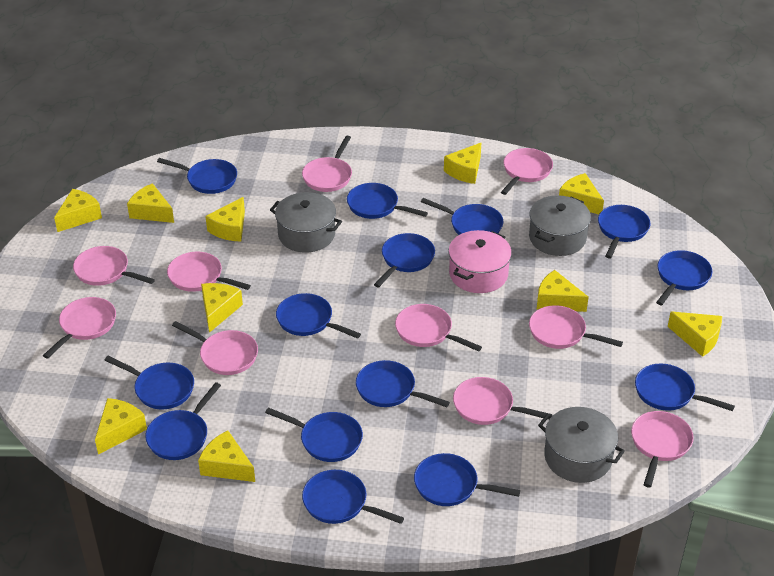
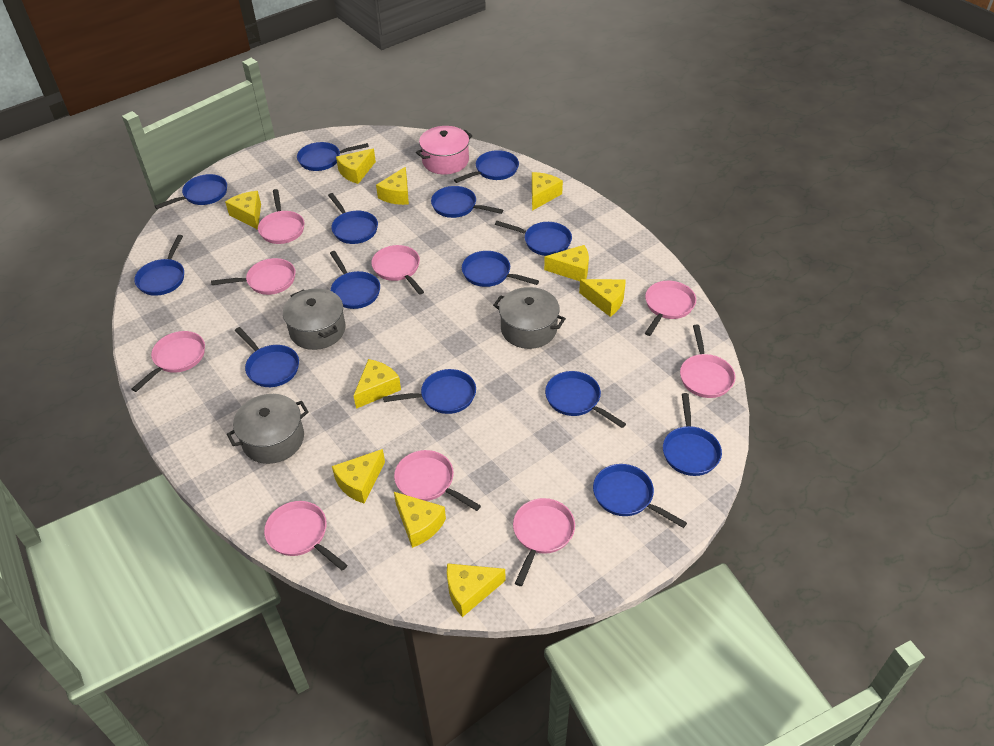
pink pan: 10 -> 9

